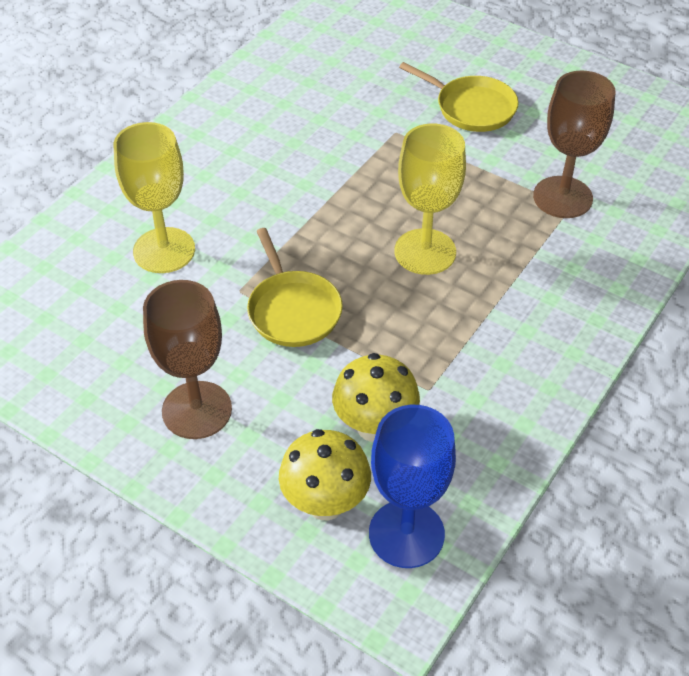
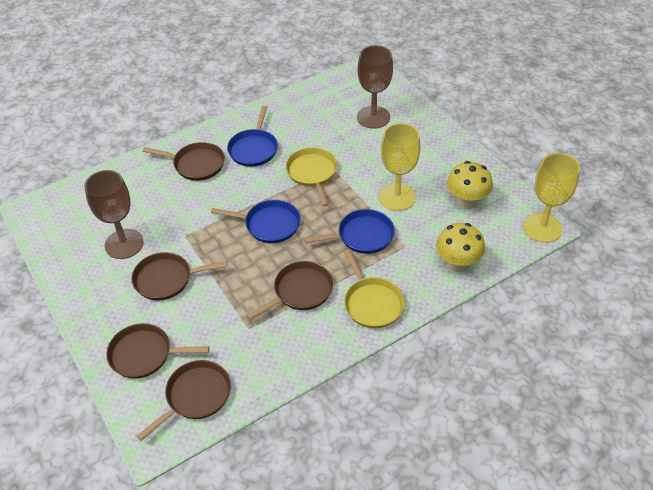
blue goblet: 1 -> 0
blue pan: 0 -> 3
brown pan: 0 -> 5

